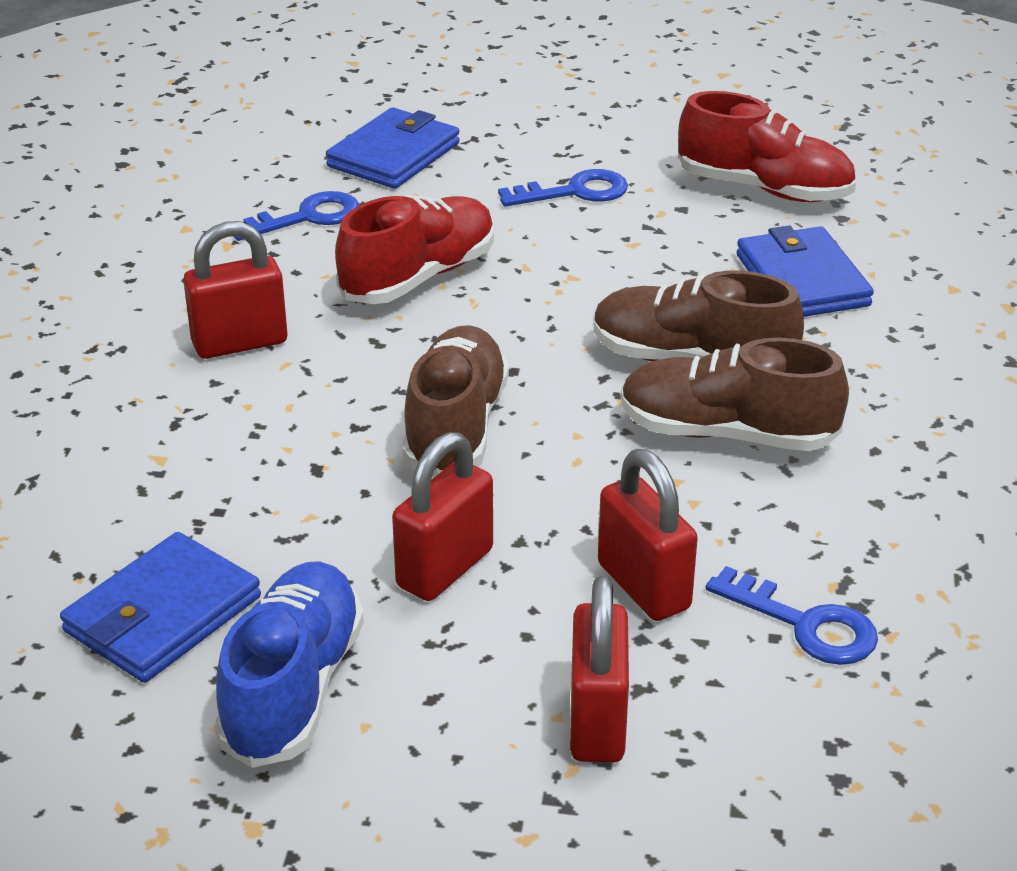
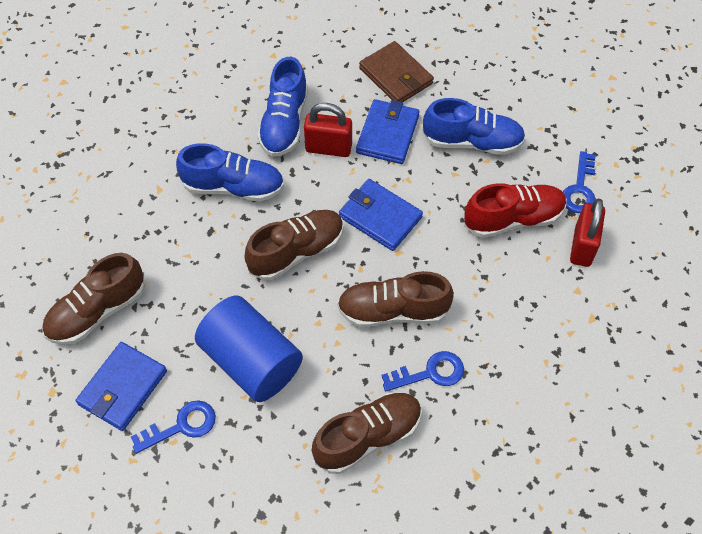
blue cylinder: 0 -> 1
blue shoe: 1 -> 3
brown shoe: 3 -> 4
brown wallet: 0 -> 1
red padlock: 4 -> 2
red shoe: 2 -> 1

